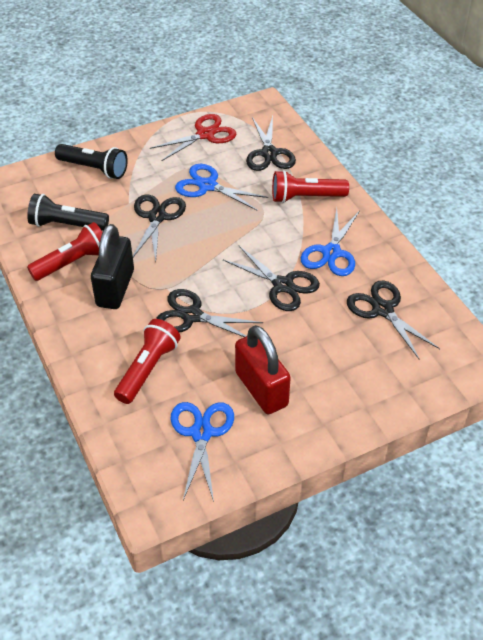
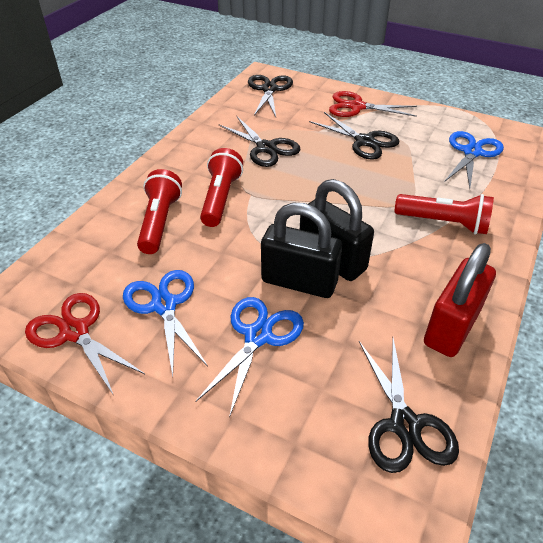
black flashlight: 2 -> 0
black padlock: 1 -> 2
black scissors: 5 -> 4
red scissors: 1 -> 2

